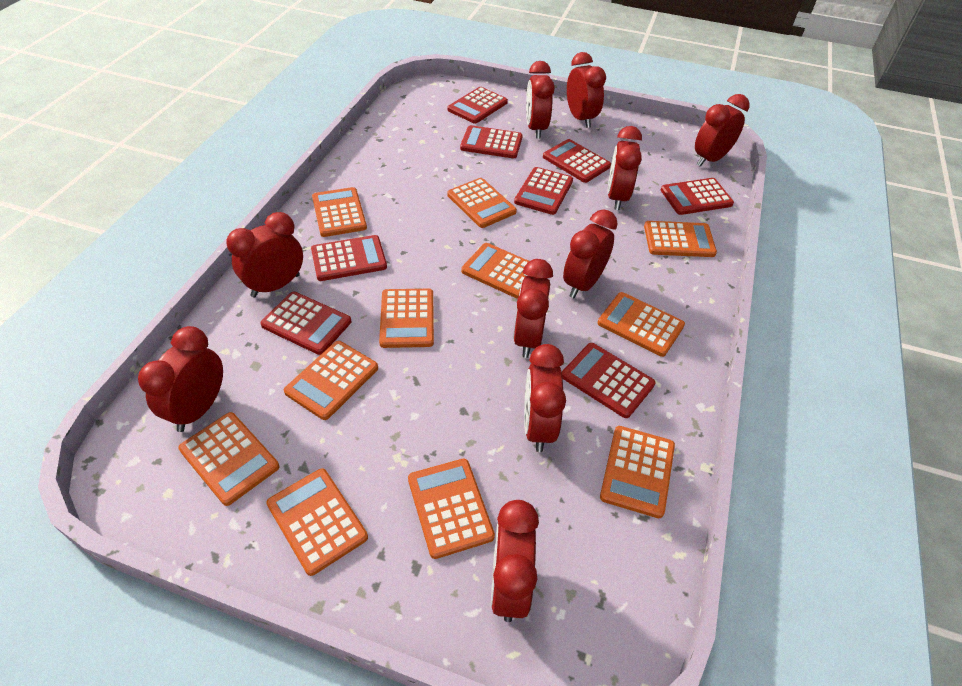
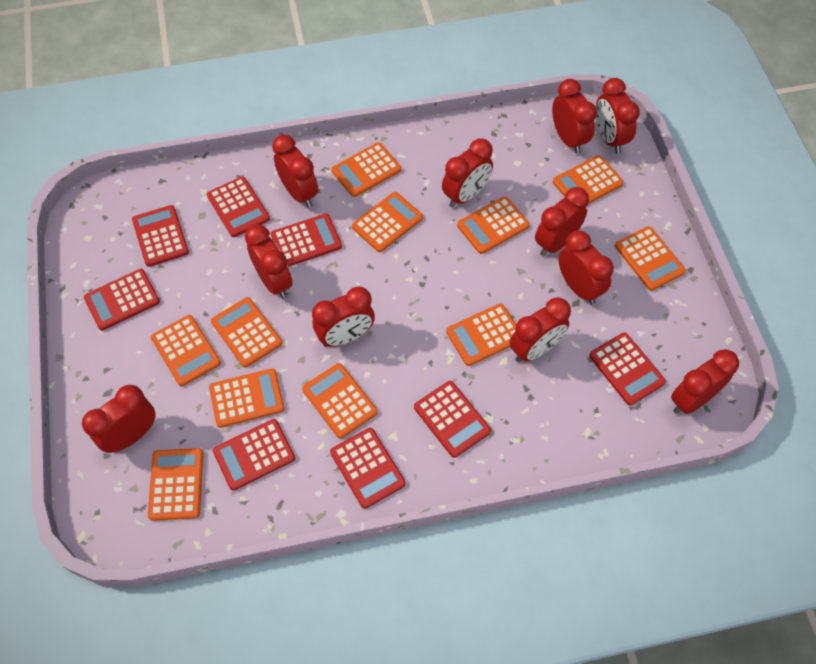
red clock: 10 -> 11

